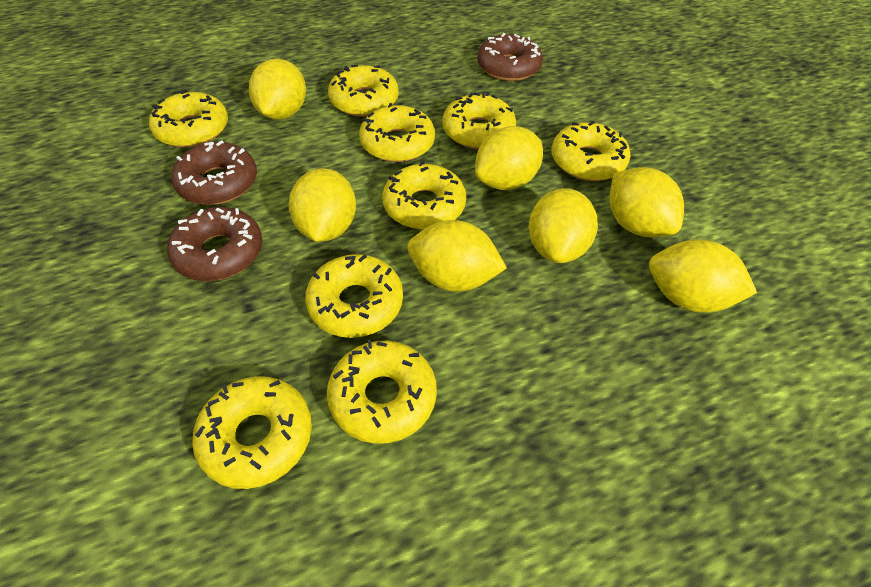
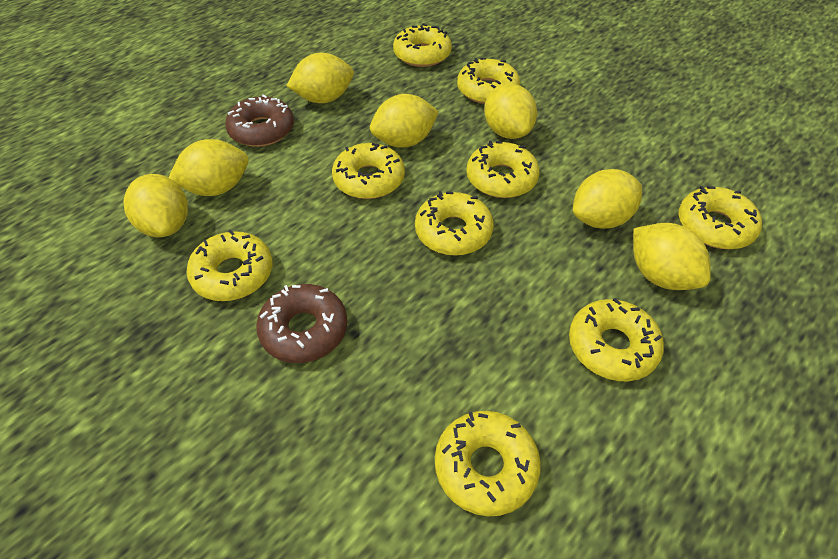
brown donut: 3 -> 2

